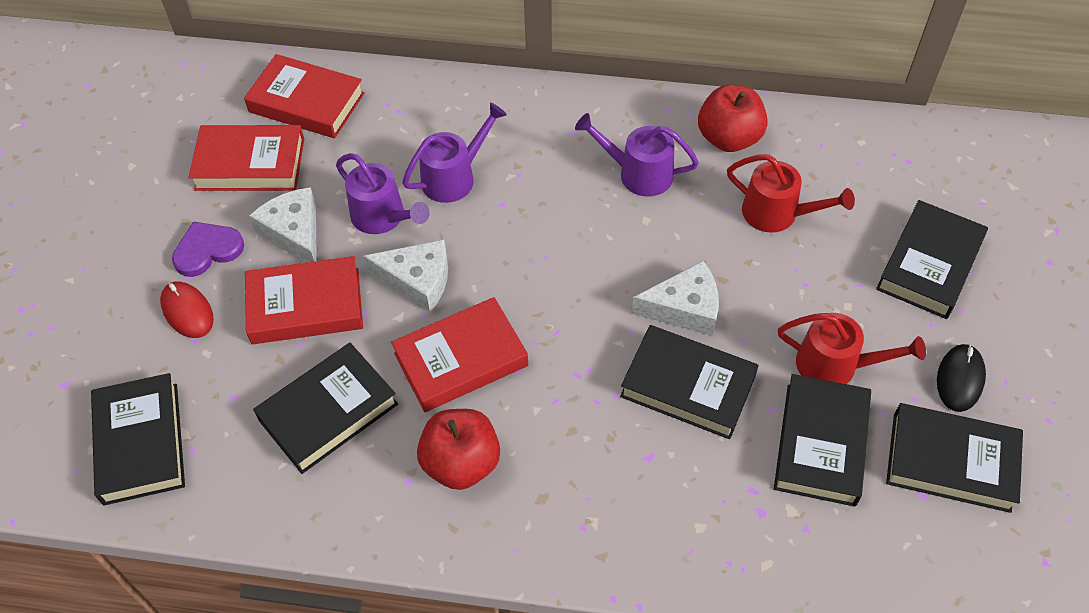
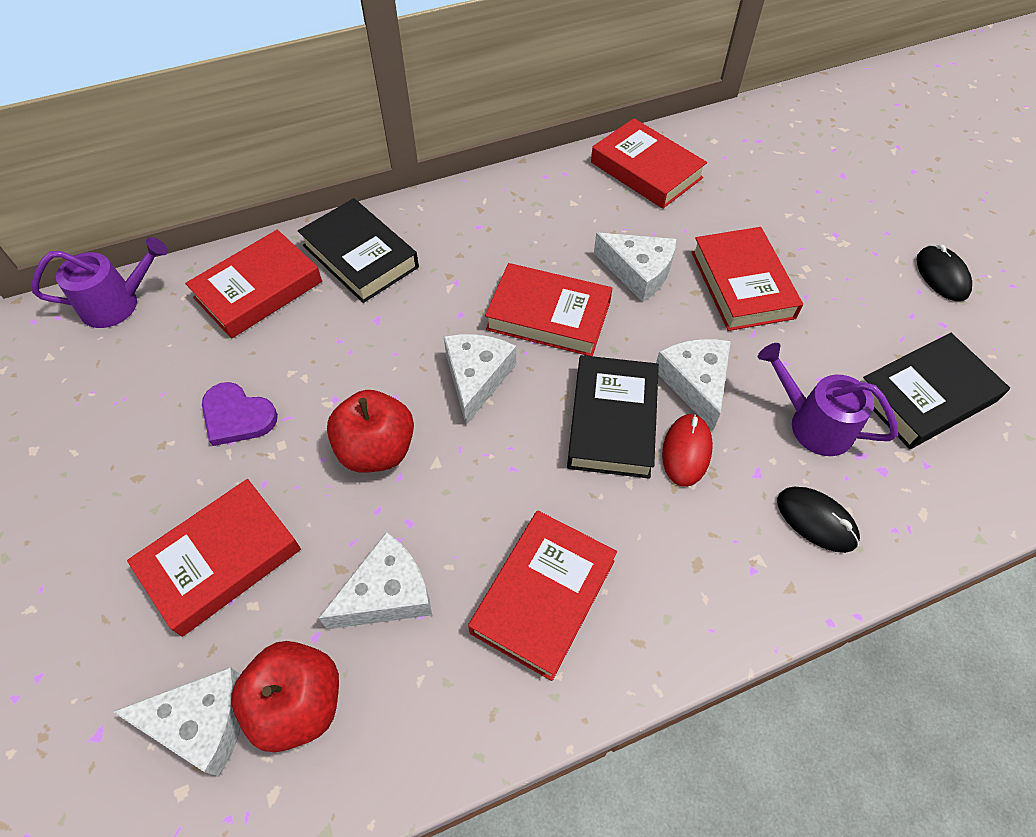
black book: 6 -> 3
black mouse: 1 -> 2
purple watering can: 3 -> 2
red book: 4 -> 6
red watering can: 2 -> 0
white cheese: 3 -> 5

